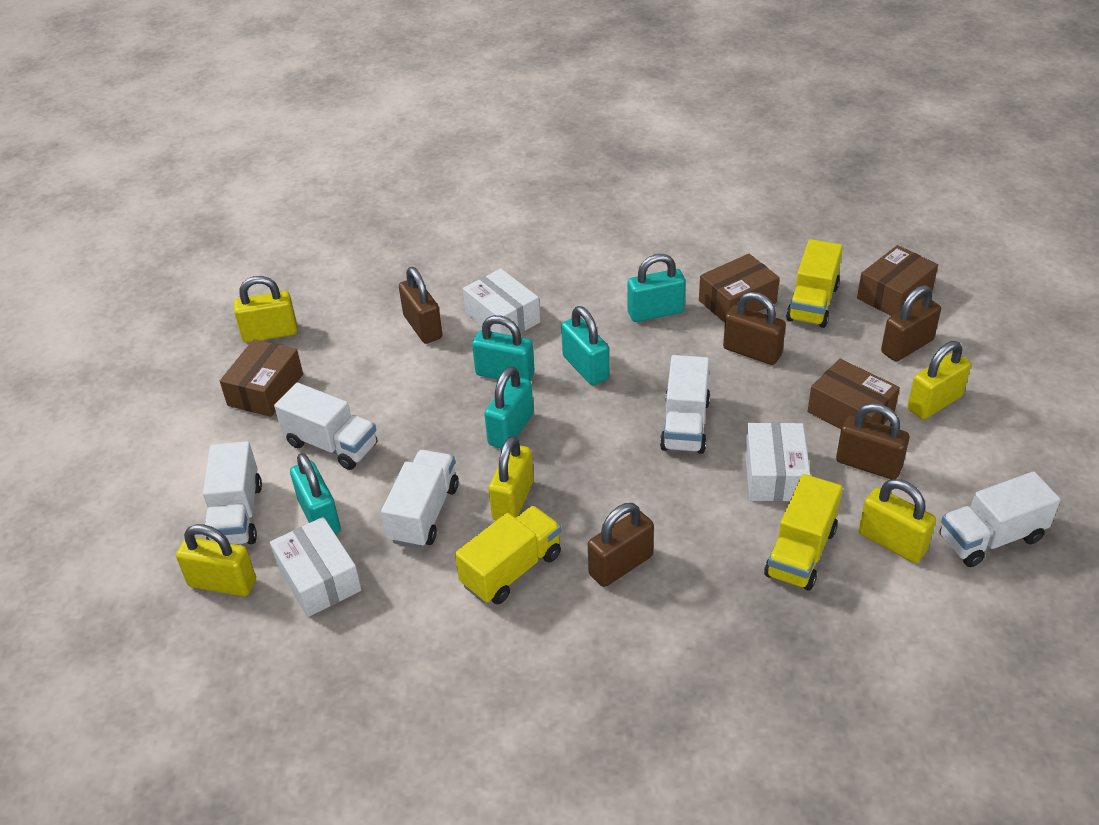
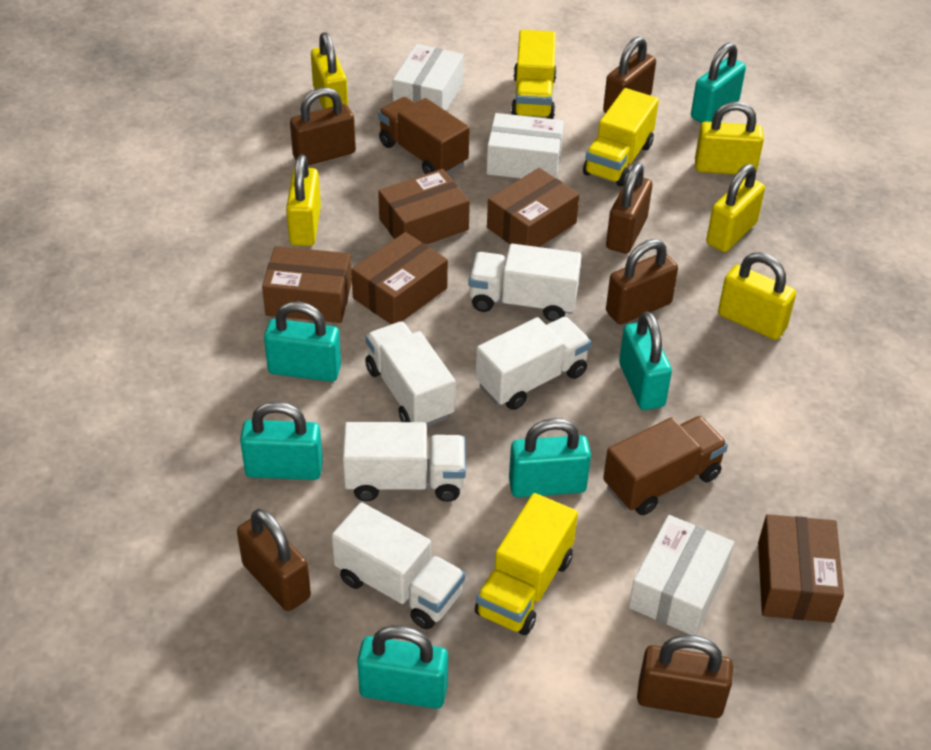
brown box: 4 -> 5
brown padlock: 5 -> 6
brown truck: 0 -> 2
turquoise padlock: 5 -> 6

